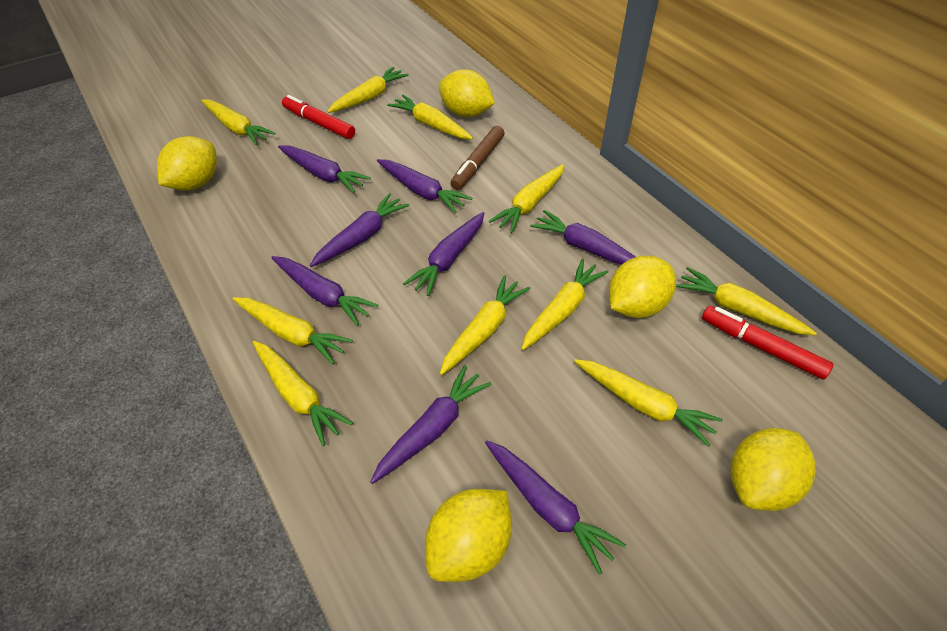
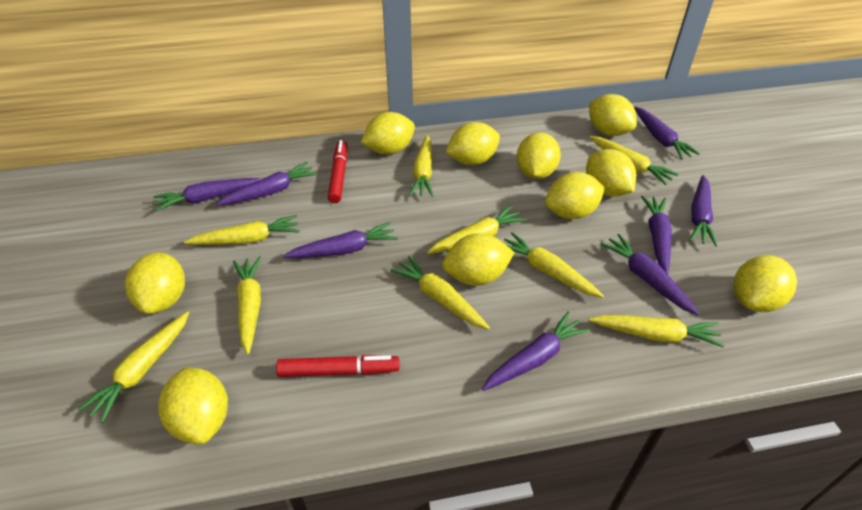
brown marker: 1 -> 0
yellow carrot: 10 -> 9
yellow lemon: 5 -> 10

